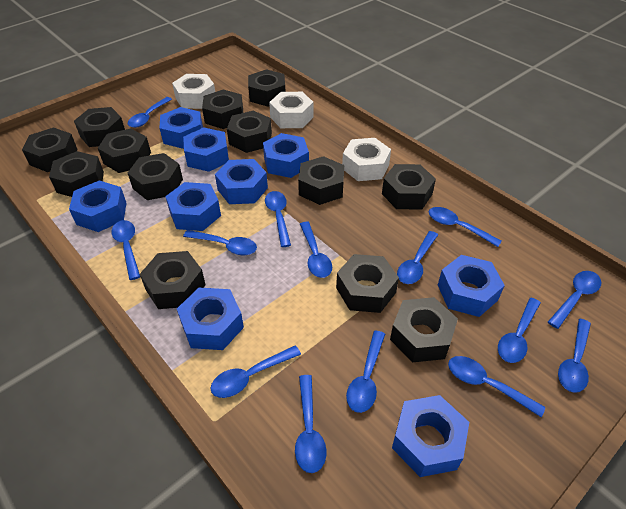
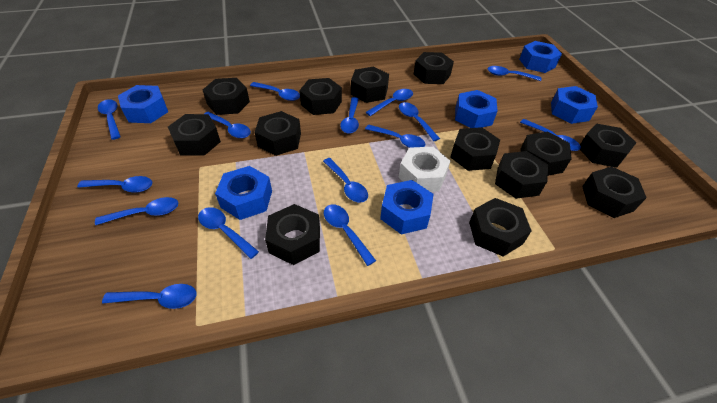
blue nut: 9 -> 6
blue spoon: 14 -> 15
white nut: 3 -> 1

